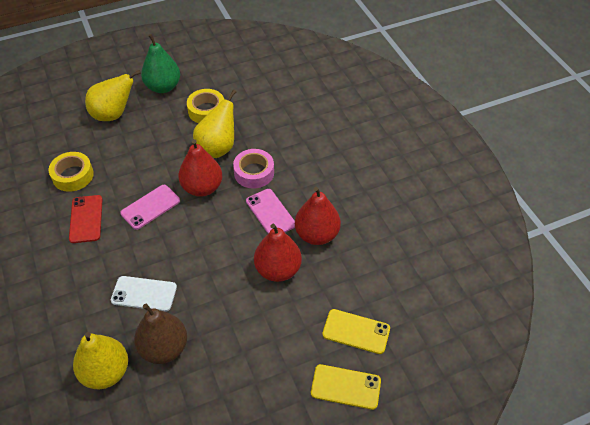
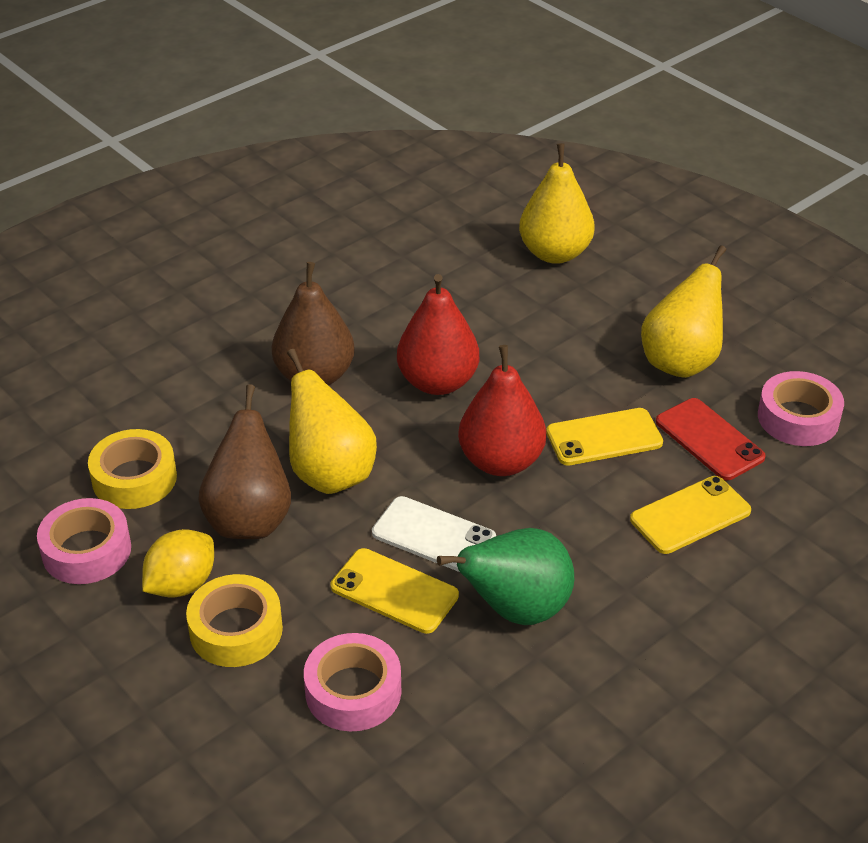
brown pear: 1 -> 2
pink phone: 2 -> 0
pink tape: 1 -> 3
red pear: 3 -> 2
yellow lemon: 0 -> 1
yellow phone: 2 -> 3

